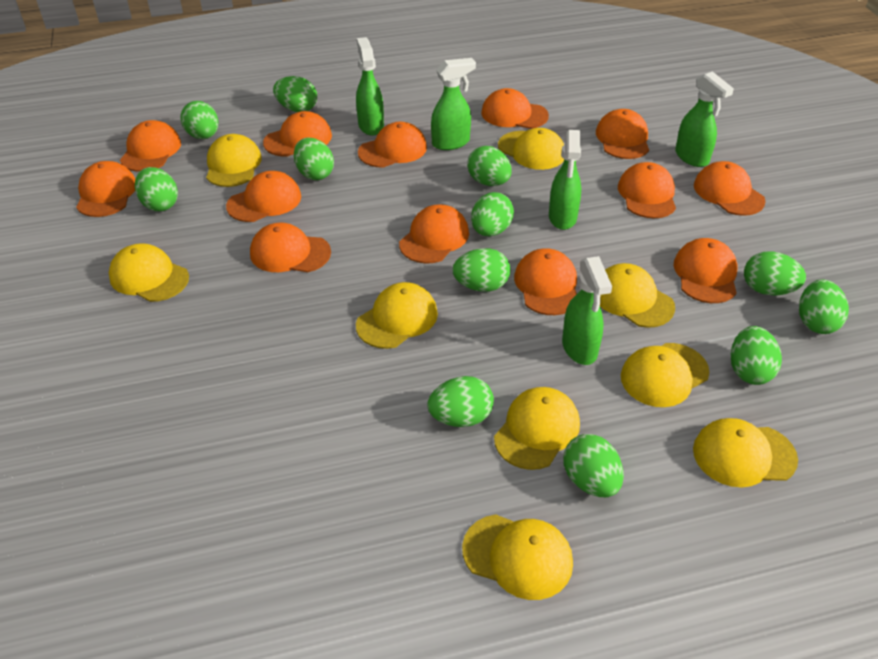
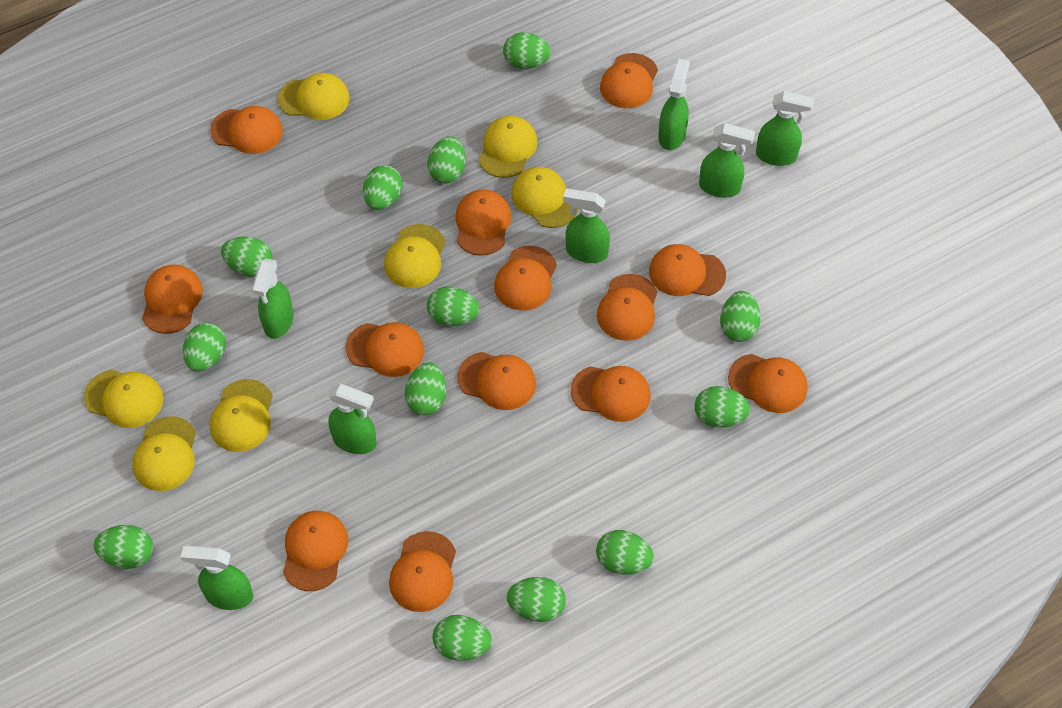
green egg: 12 -> 13
green spray bottle: 5 -> 7
yellow cap: 9 -> 7

